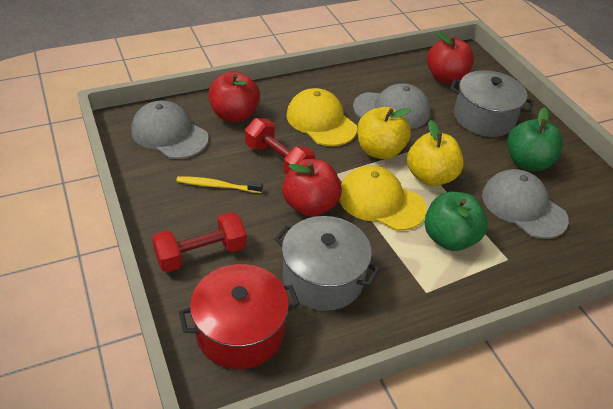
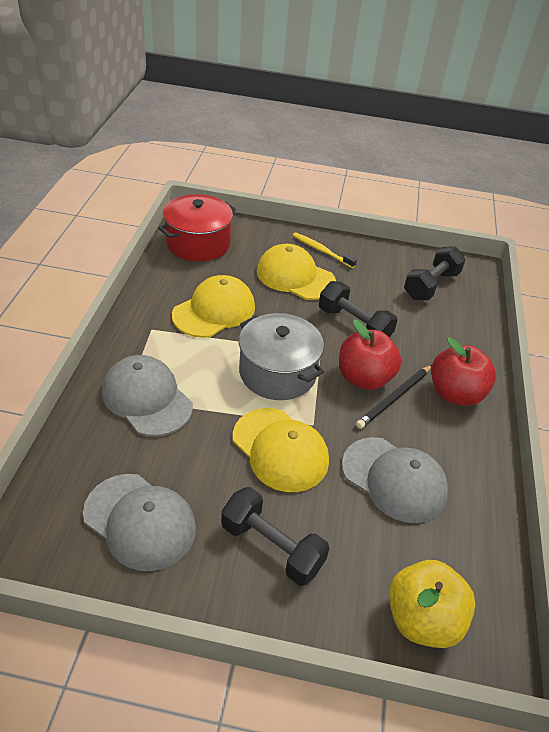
black dumbbell: 0 -> 3
black pencil: 0 -> 1
green apple: 2 -> 0
grey pot: 2 -> 1
red apple: 3 -> 2
red dumbbell: 2 -> 0
yellow apple: 2 -> 1
yellow cap: 2 -> 3

